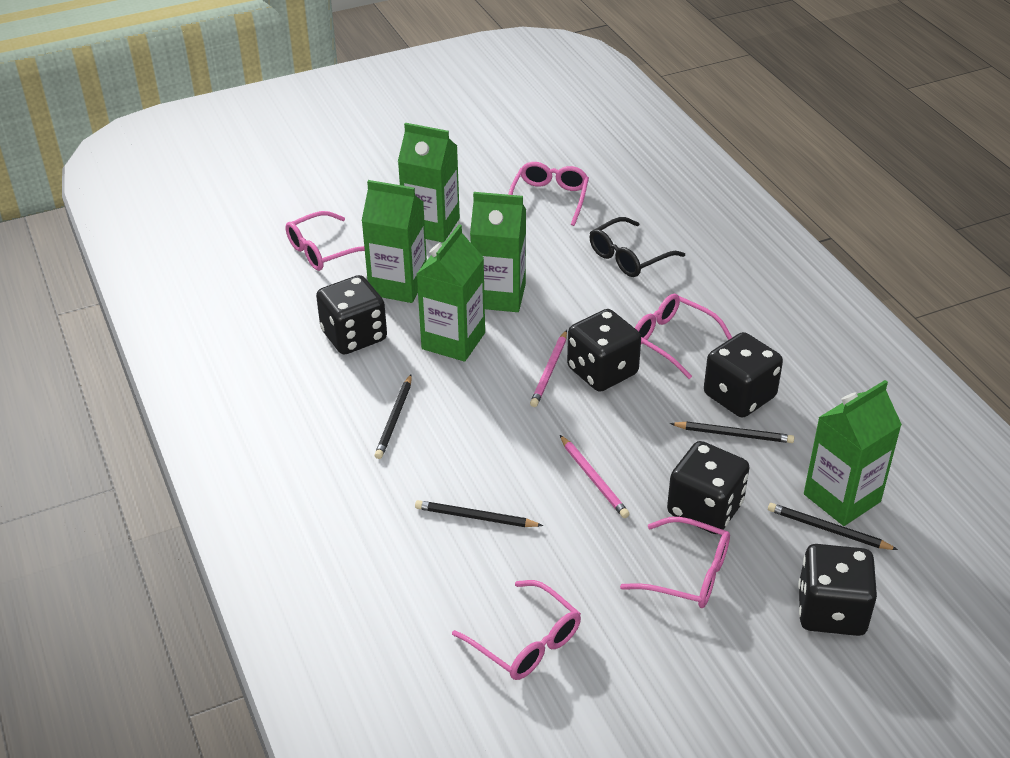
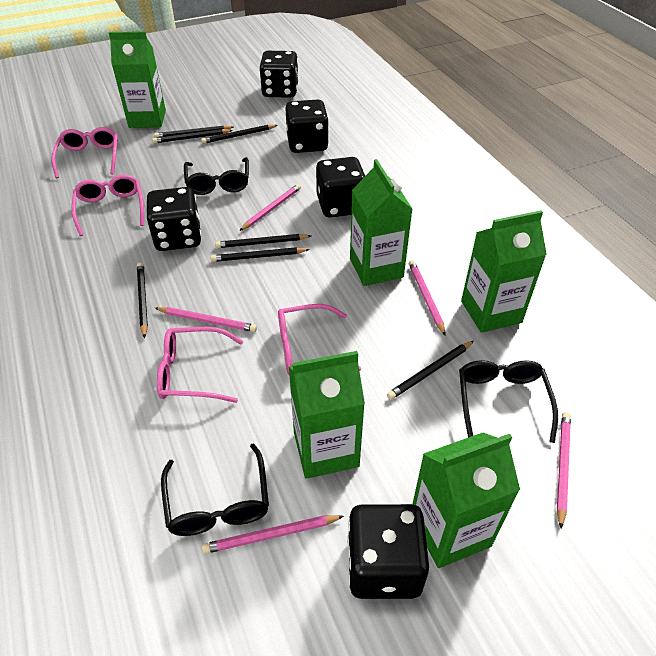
black glasses: 1 -> 3
black pencil: 4 -> 7
pink glasses: 5 -> 4
pink pencil: 2 -> 5

